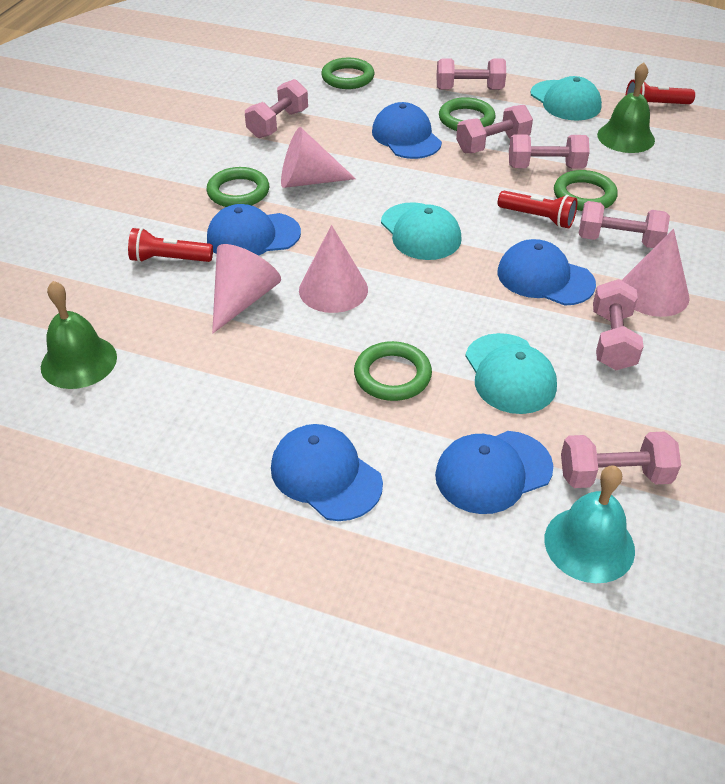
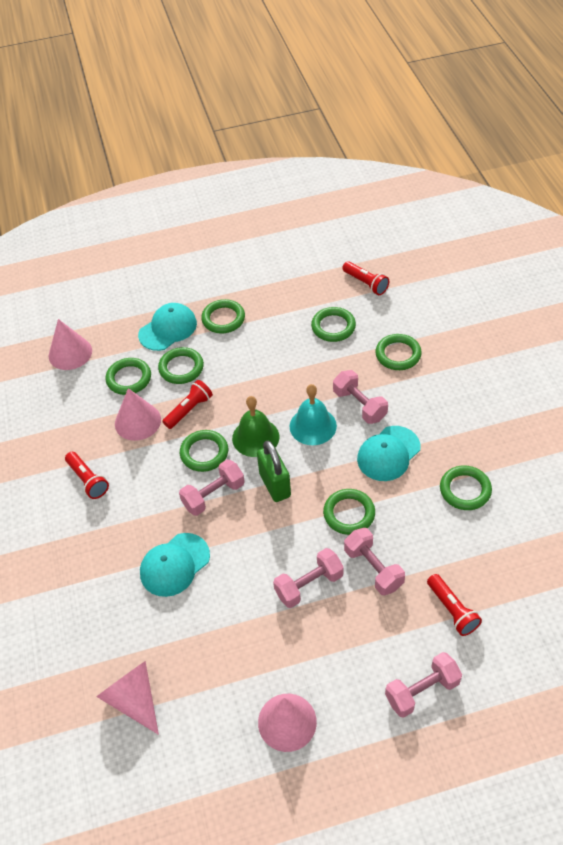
blue cap: 5 -> 0
green bell: 2 -> 1
green padlock: 0 -> 1
green ring: 5 -> 8
pink dumbbell: 7 -> 5
red flashlight: 3 -> 4

